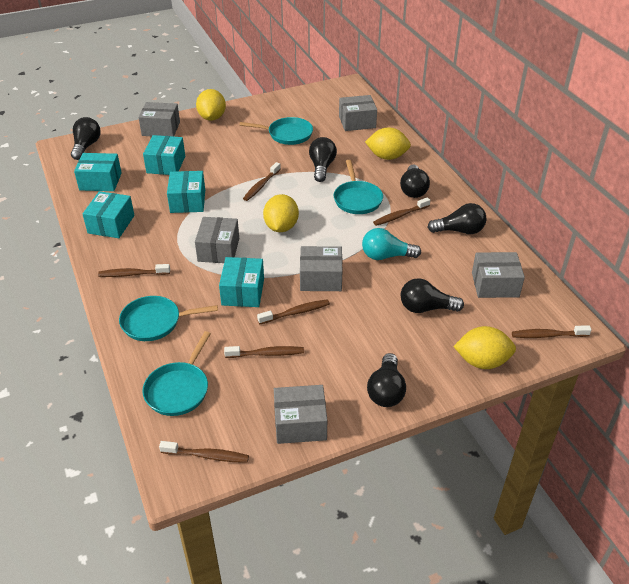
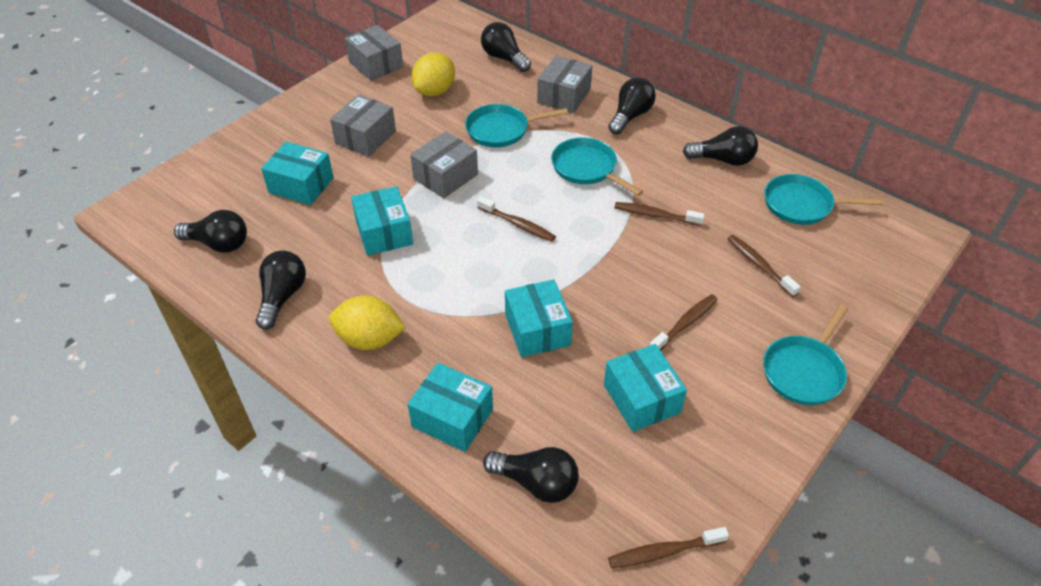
brown toothbrush: 7 -> 5
grey box: 6 -> 4
turquoise light bulb: 1 -> 0
yellow lemon: 4 -> 2

